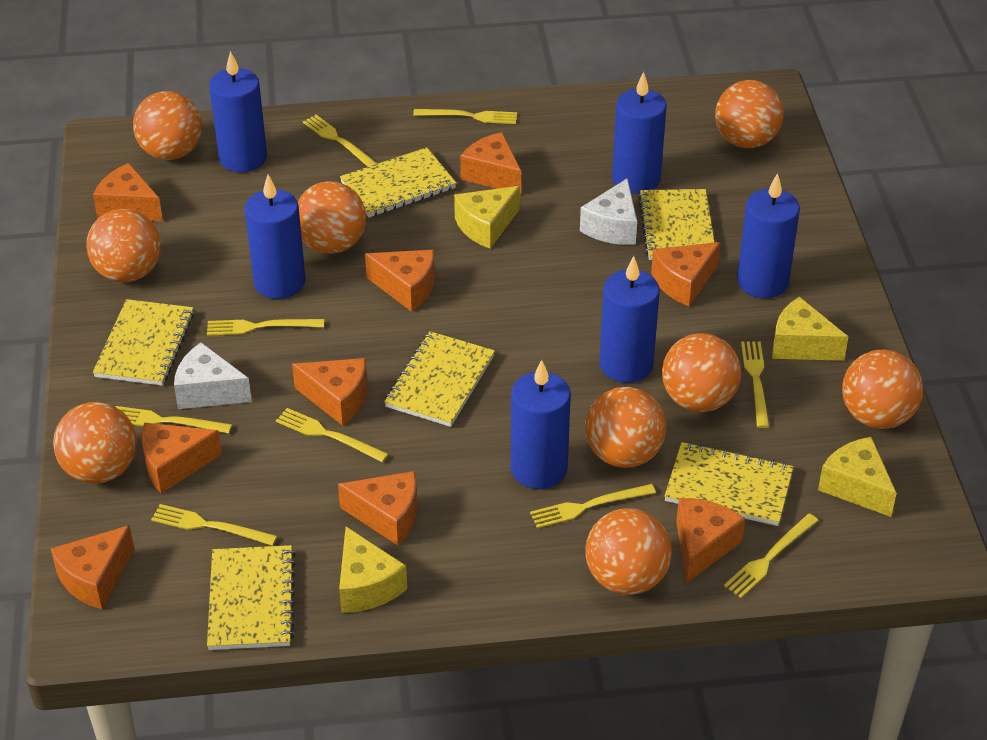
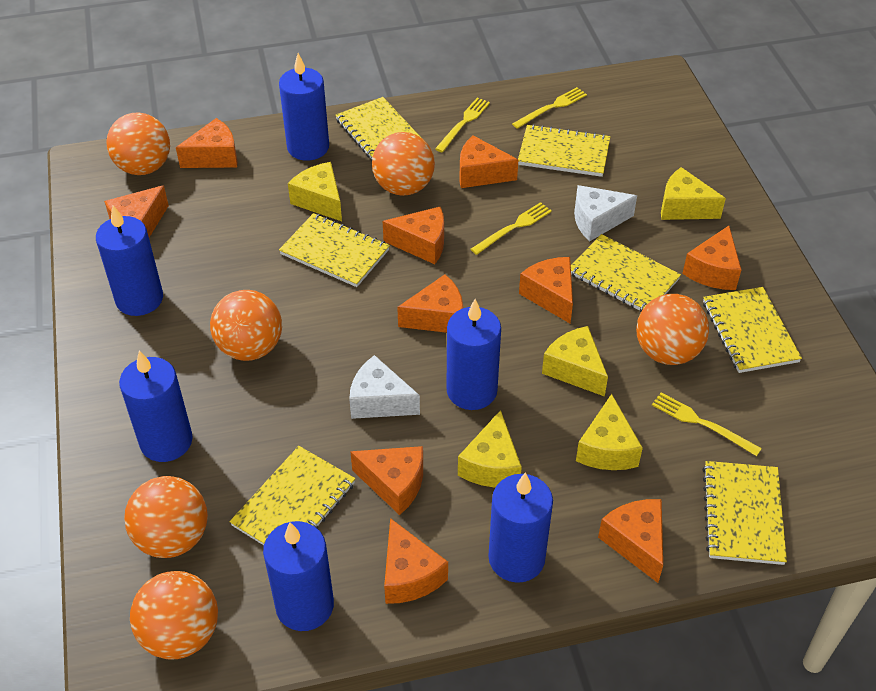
orange ball: 9 -> 6
orange cheese: 9 -> 10
yellow cheese: 4 -> 5
yellow fork: 9 -> 4
yellow notebook: 6 -> 7

